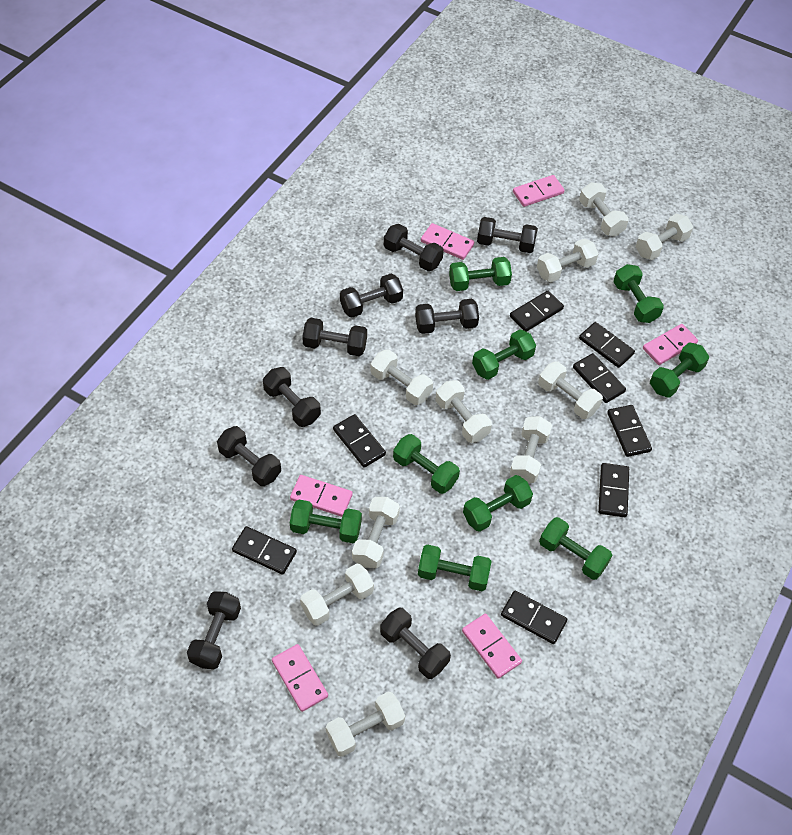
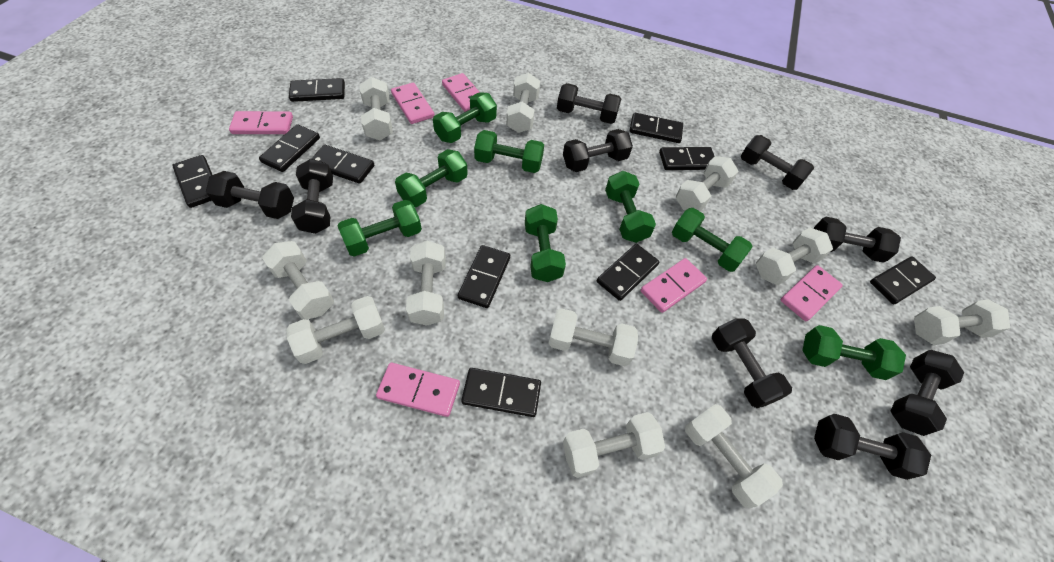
black domino: 8 -> 10
green dumbbell: 9 -> 8
white dumbbell: 10 -> 11

